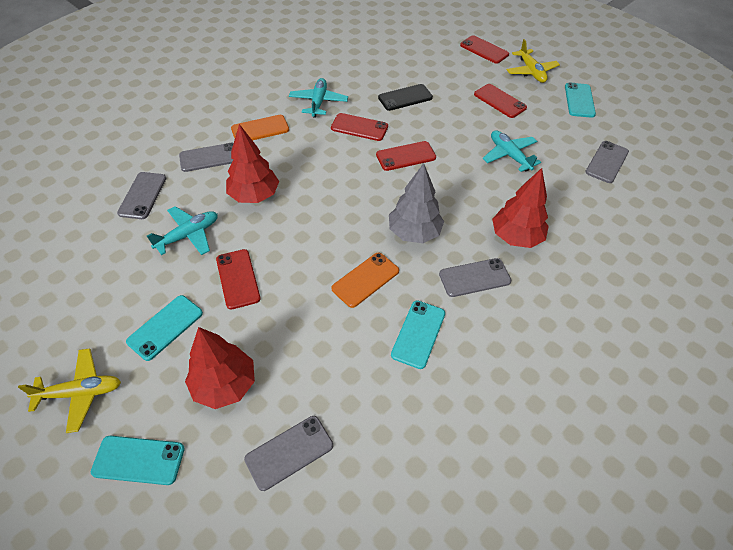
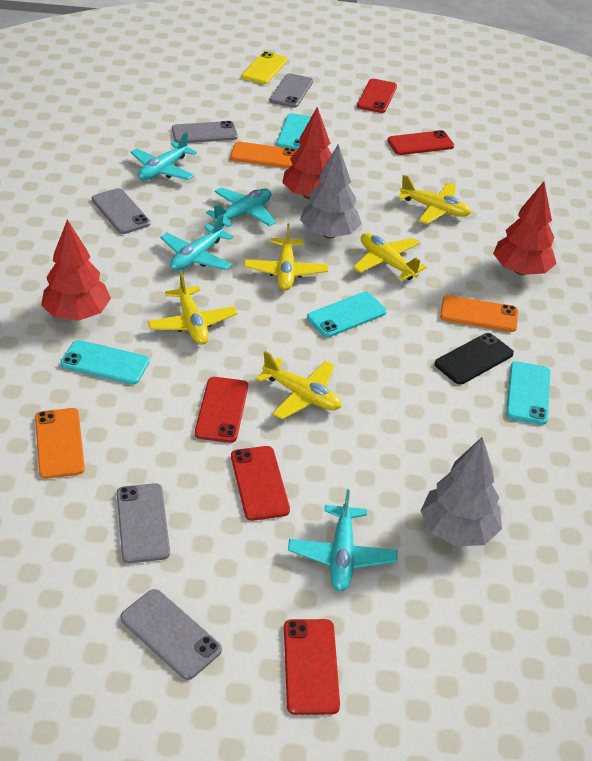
grey tree: 1 -> 2
orange phone: 2 -> 3
turquoise plane: 3 -> 4
yellow phone: 0 -> 1
yellow plane: 2 -> 5

